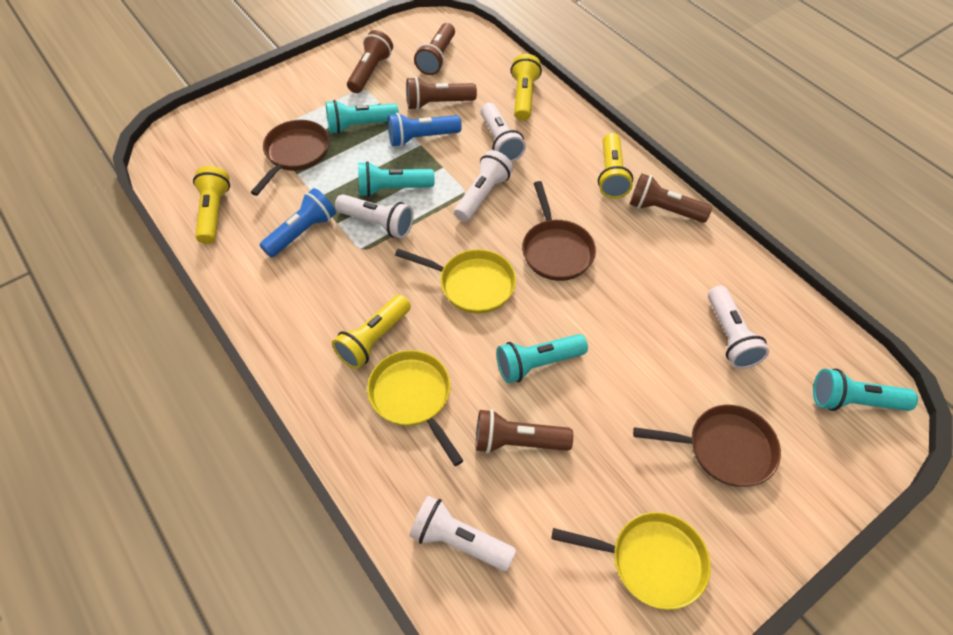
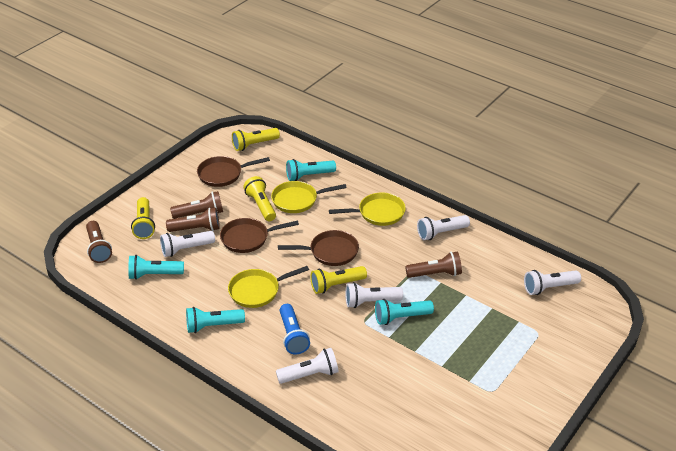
blue flashlight: 2 -> 1
brown flashlight: 5 -> 4

